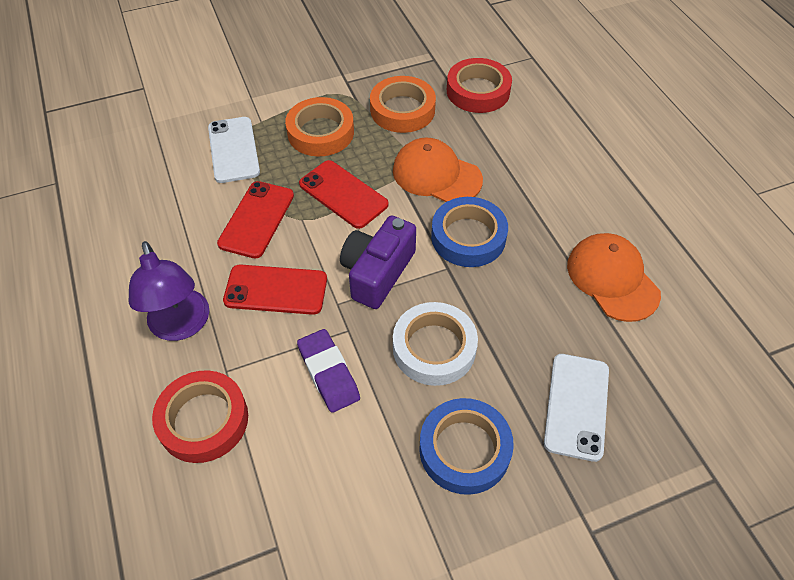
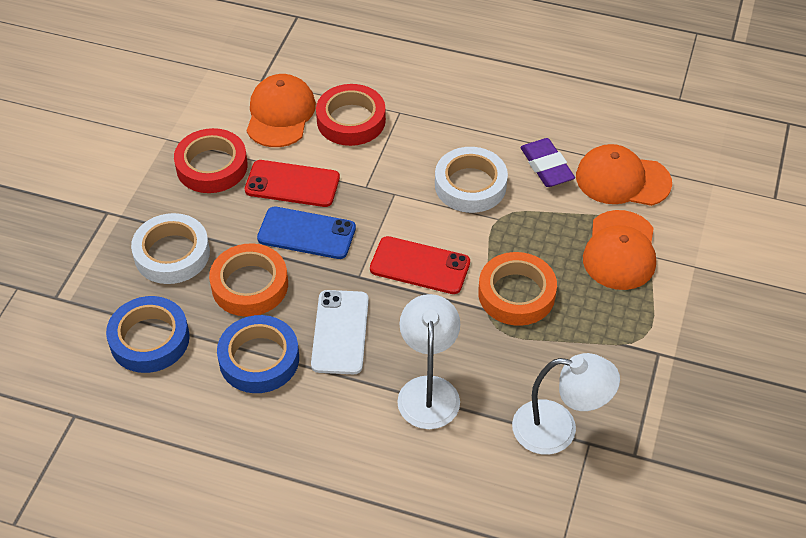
blue phone: 0 -> 1
orange cap: 2 -> 3
purple camera: 1 -> 0
purple lamp: 1 -> 0
red phone: 3 -> 2
white lamp: 0 -> 2
white phone: 2 -> 1
white tape: 1 -> 2

